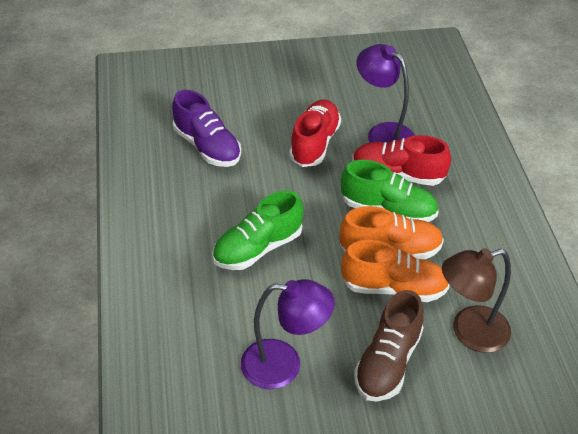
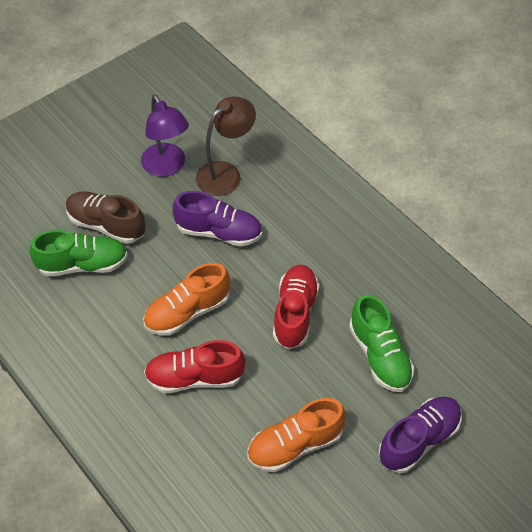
purple lamp: 2 -> 1
purple shoe: 1 -> 2

